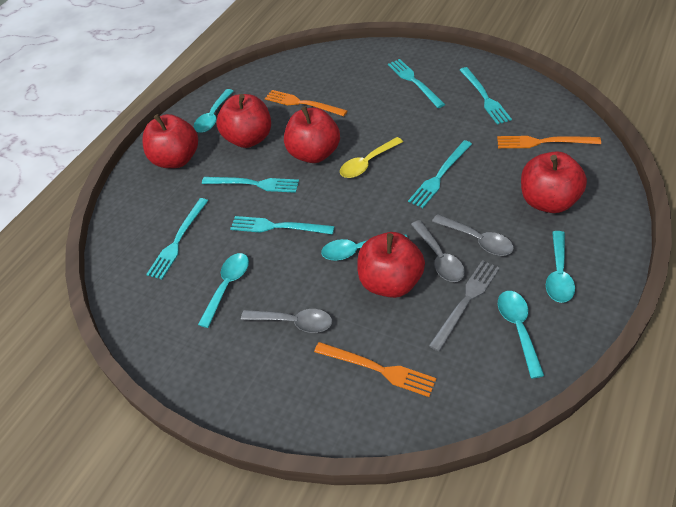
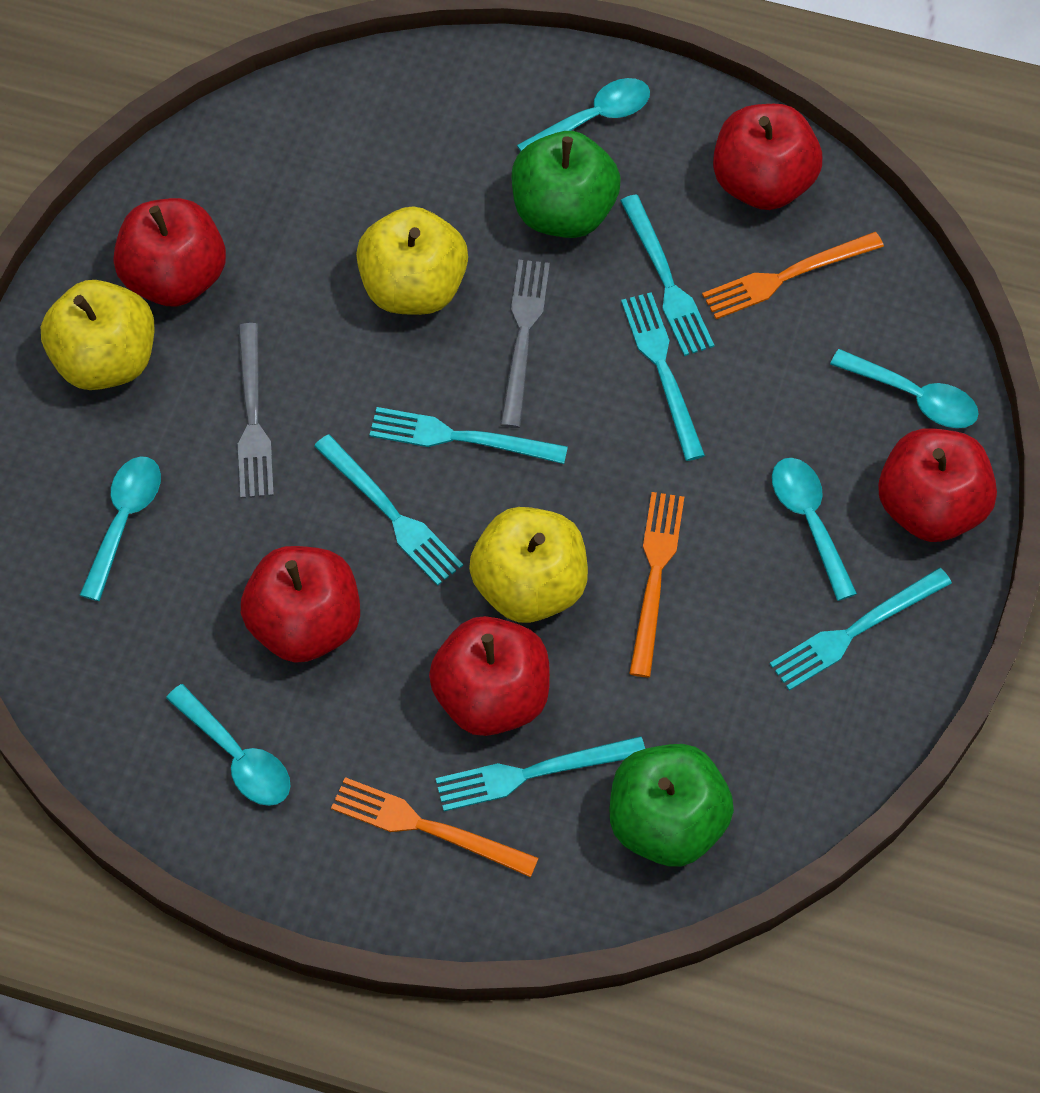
green apple: 0 -> 2
grey fork: 1 -> 2
grey spoon: 3 -> 0
yellow apple: 0 -> 3
yellow spoon: 1 -> 0

